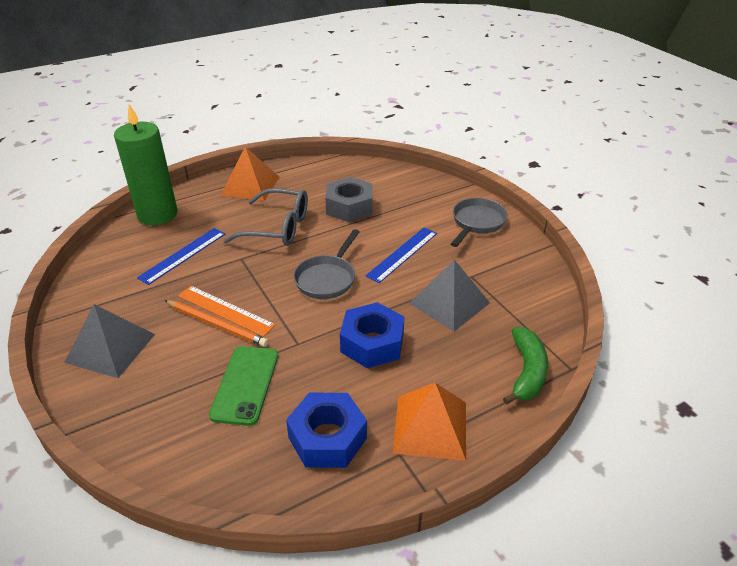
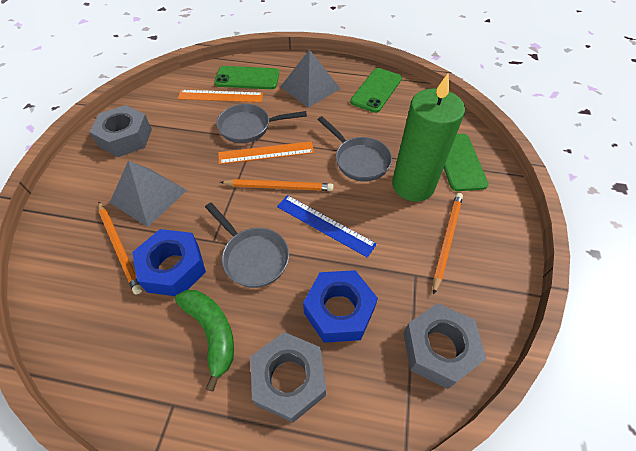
blue ruler: 2 -> 1
green phone: 1 -> 3
grey glasses: 1 -> 0
grey nut: 1 -> 3
grey pan: 2 -> 3
orange pencil: 1 -> 3
orange pyramid: 2 -> 0
orange ruler: 1 -> 2

